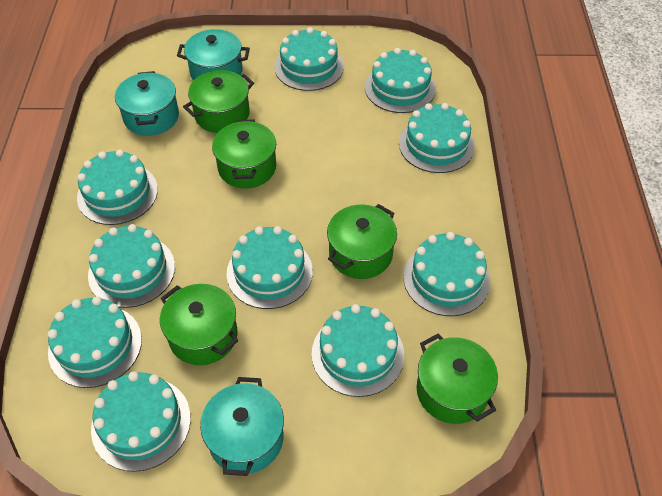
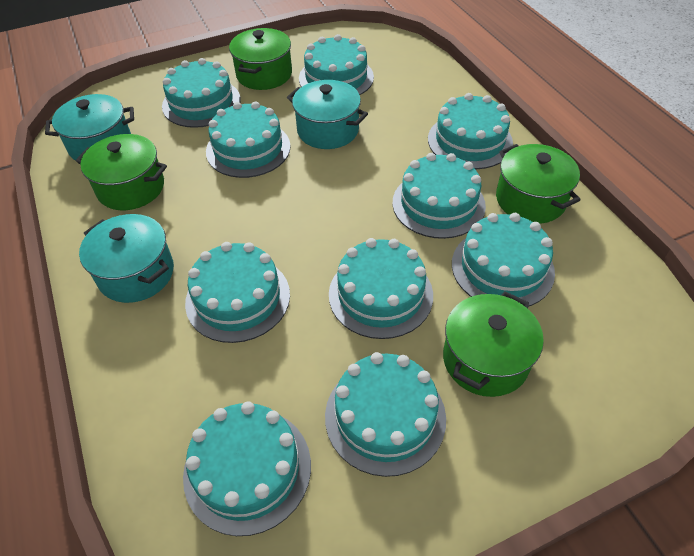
green pot: 5 -> 4

